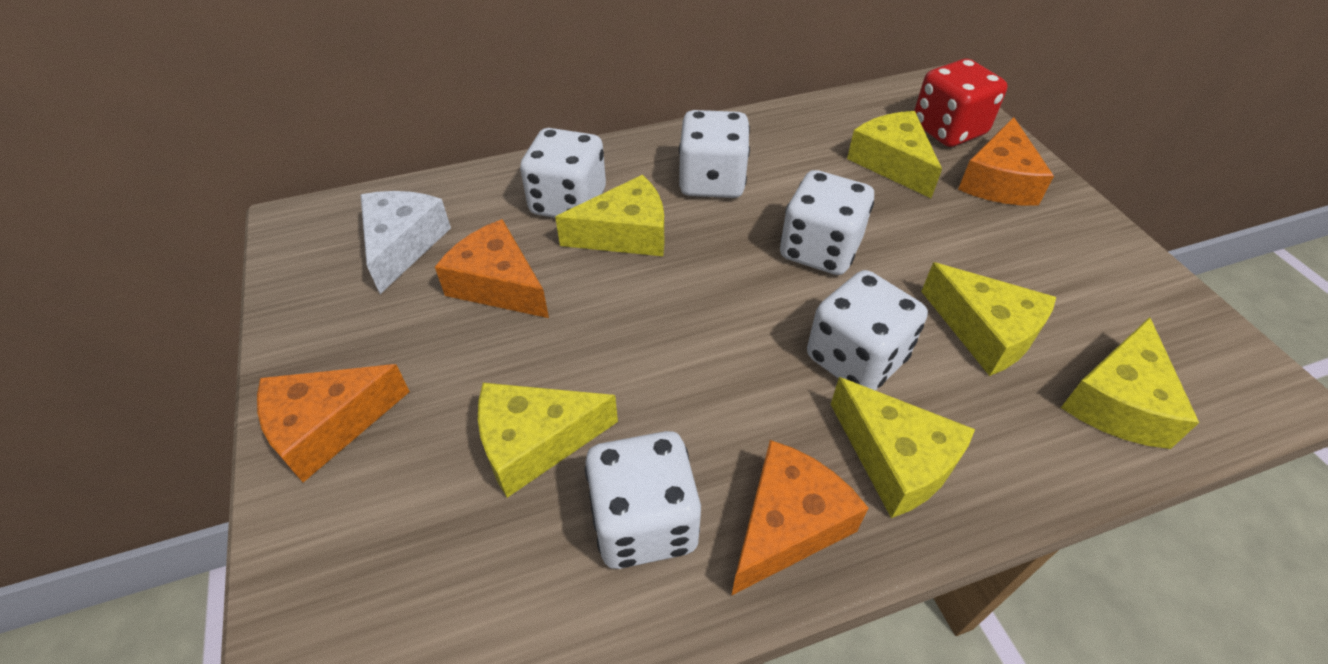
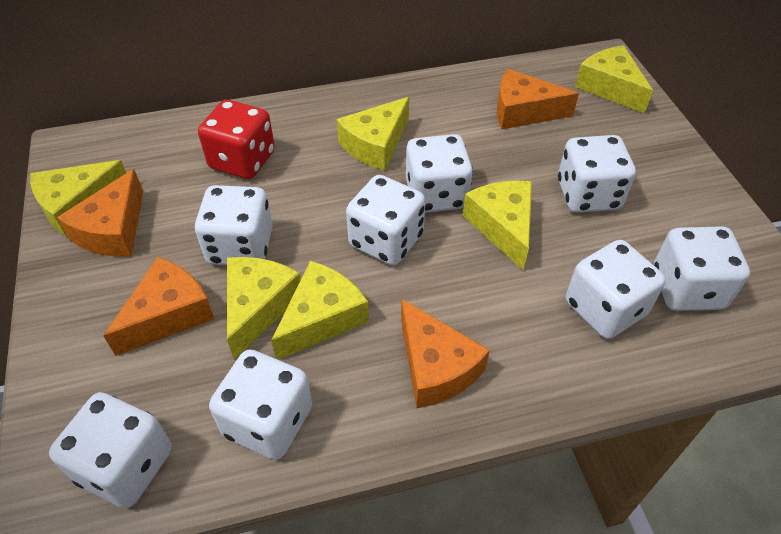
white cheese: 1 -> 0
white dice: 5 -> 8

